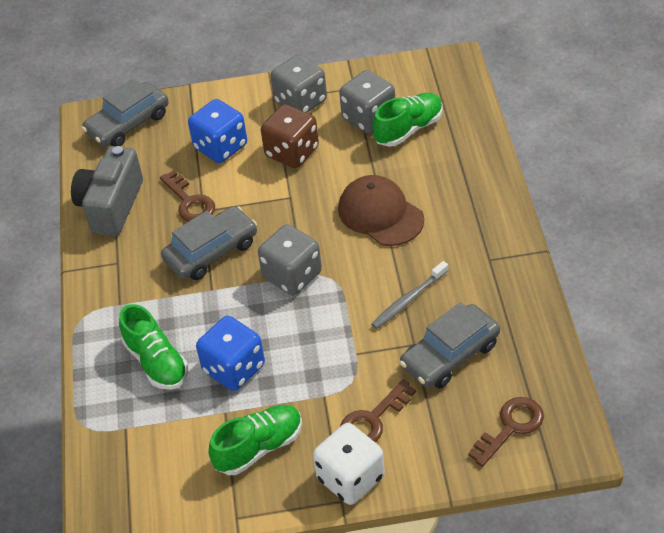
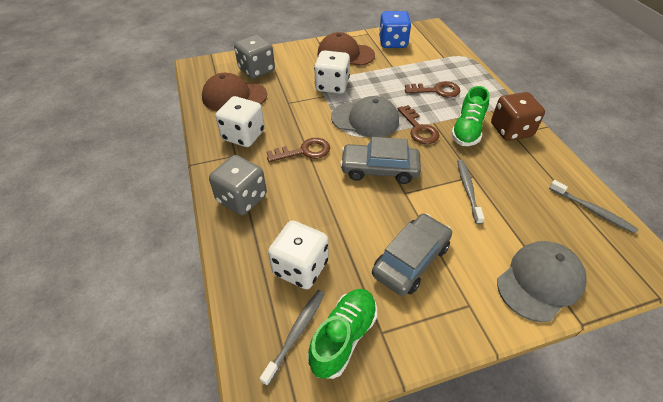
blue dice: 2 -> 1
brown cap: 1 -> 2
green shoe: 3 -> 2
grey camera: 1 -> 0
grey cap: 0 -> 2
grey car: 3 -> 2
grey dice: 3 -> 2
grey toothbrush: 1 -> 3
white dice: 1 -> 3

